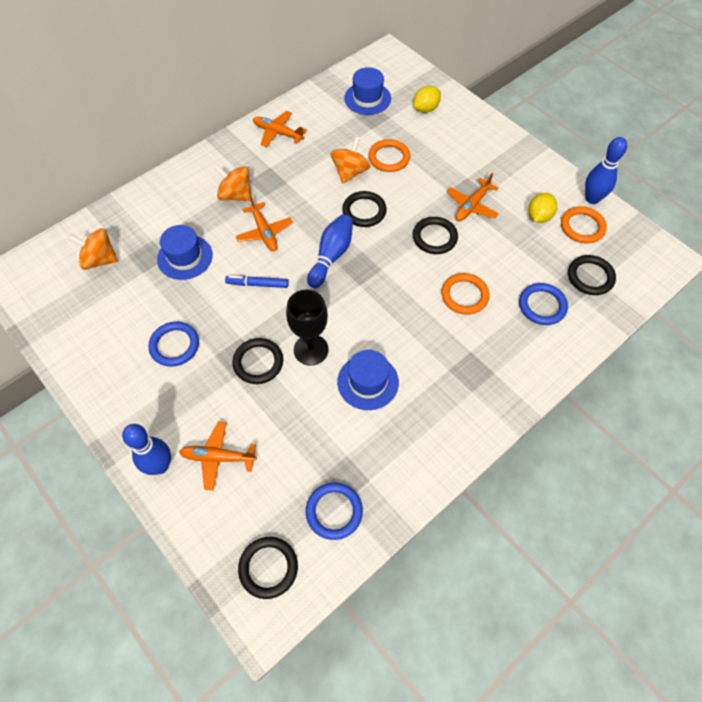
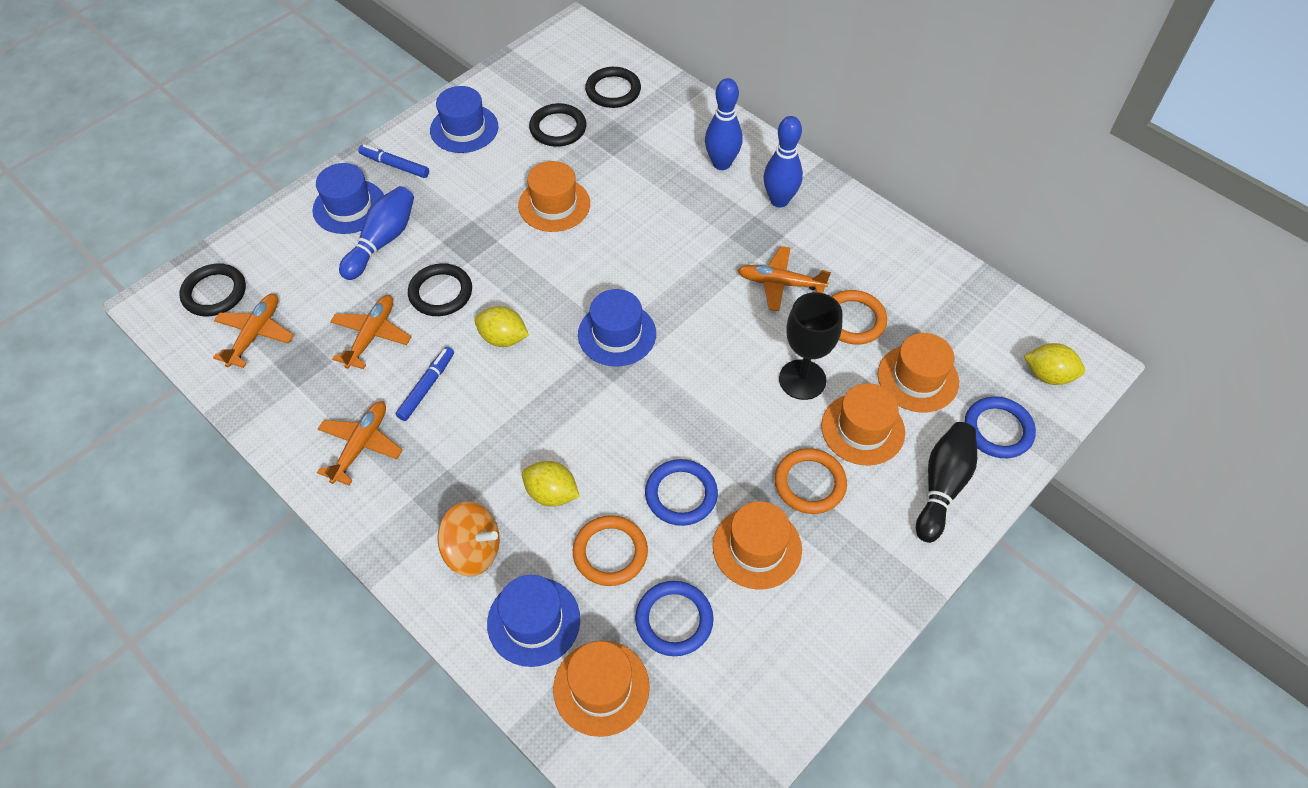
black bowling pin: 0 -> 1
black ring: 5 -> 4
blue hat: 3 -> 4
blue marker: 1 -> 2
orange hat: 0 -> 5
orange spinning top: 3 -> 1
yellow lemon: 2 -> 3

